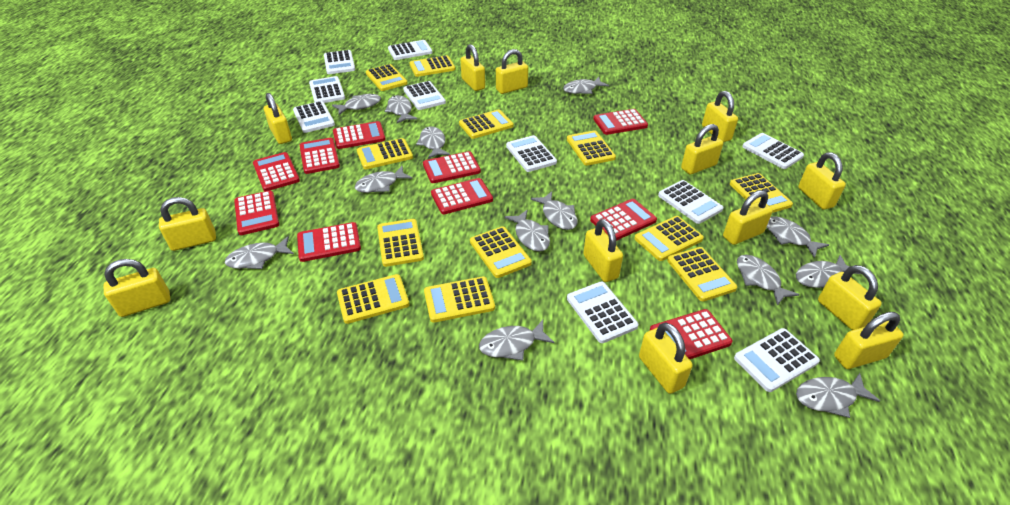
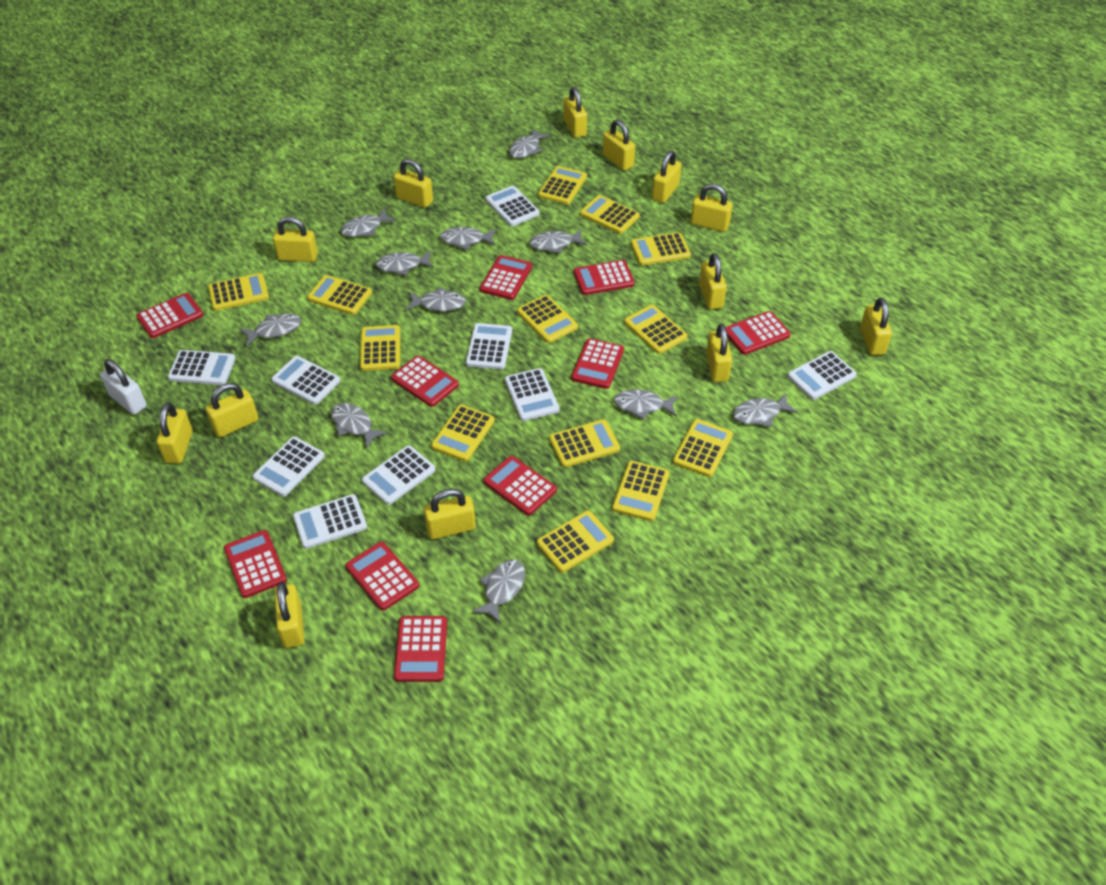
grey fish: 13 -> 11
white calculator: 10 -> 9
white padlock: 0 -> 1
yellow calculator: 12 -> 13

